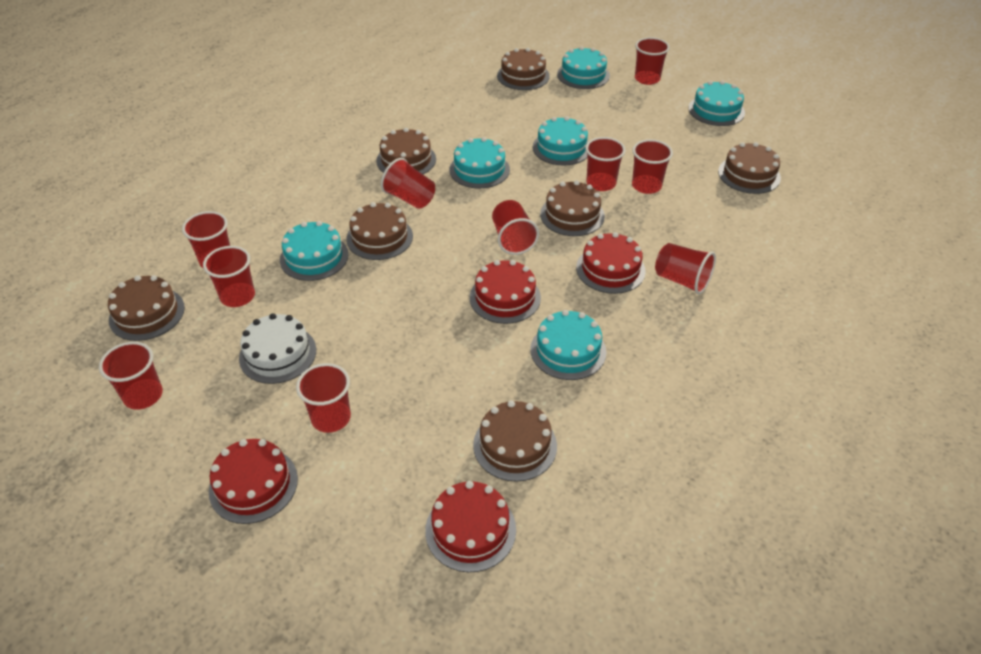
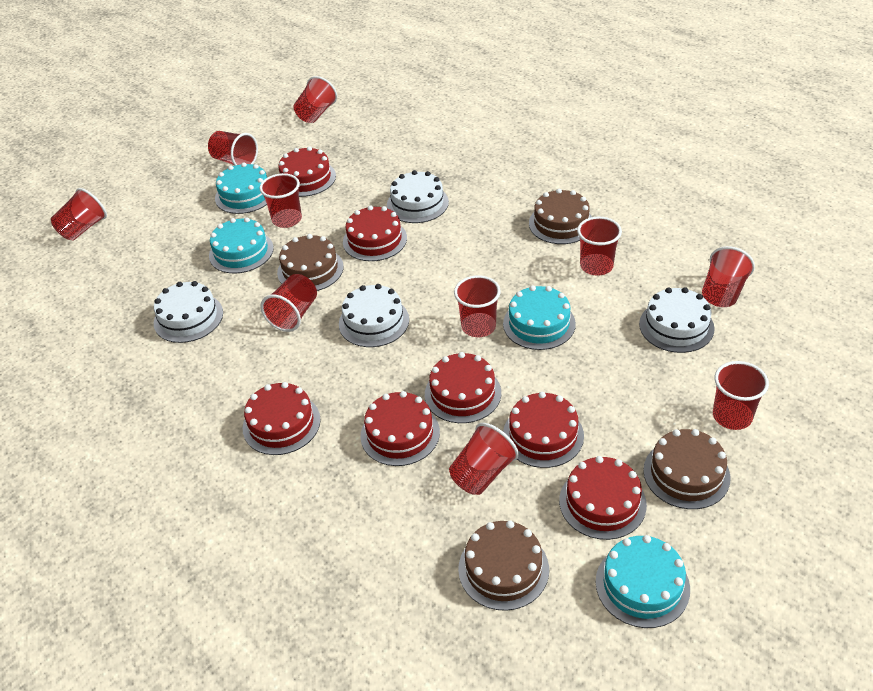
brown cake: 7 -> 4
red cake: 4 -> 7
turquoise cake: 6 -> 4
white cake: 1 -> 4

